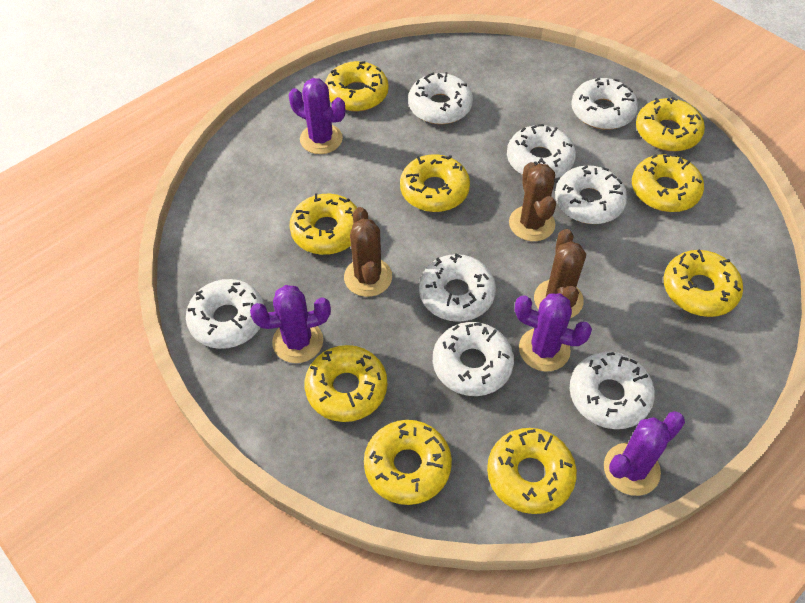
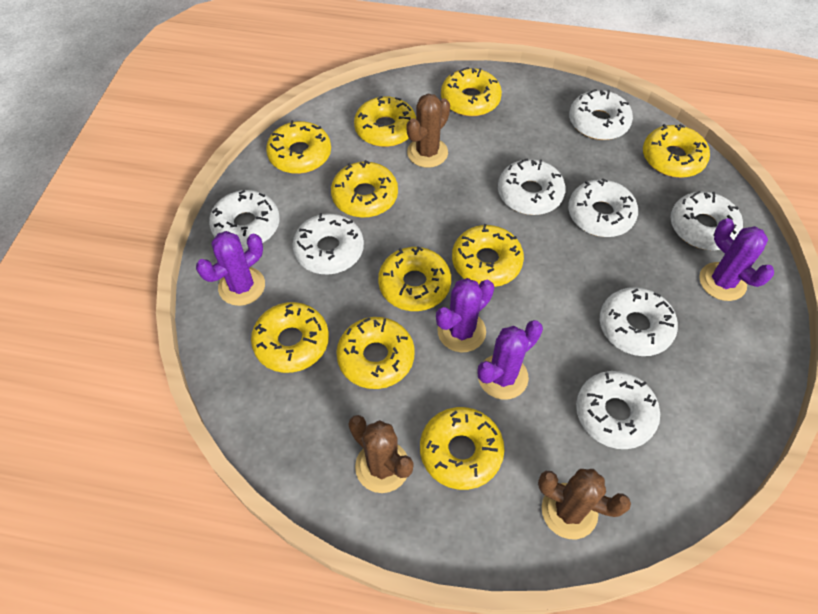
yellow donut: 9 -> 10

